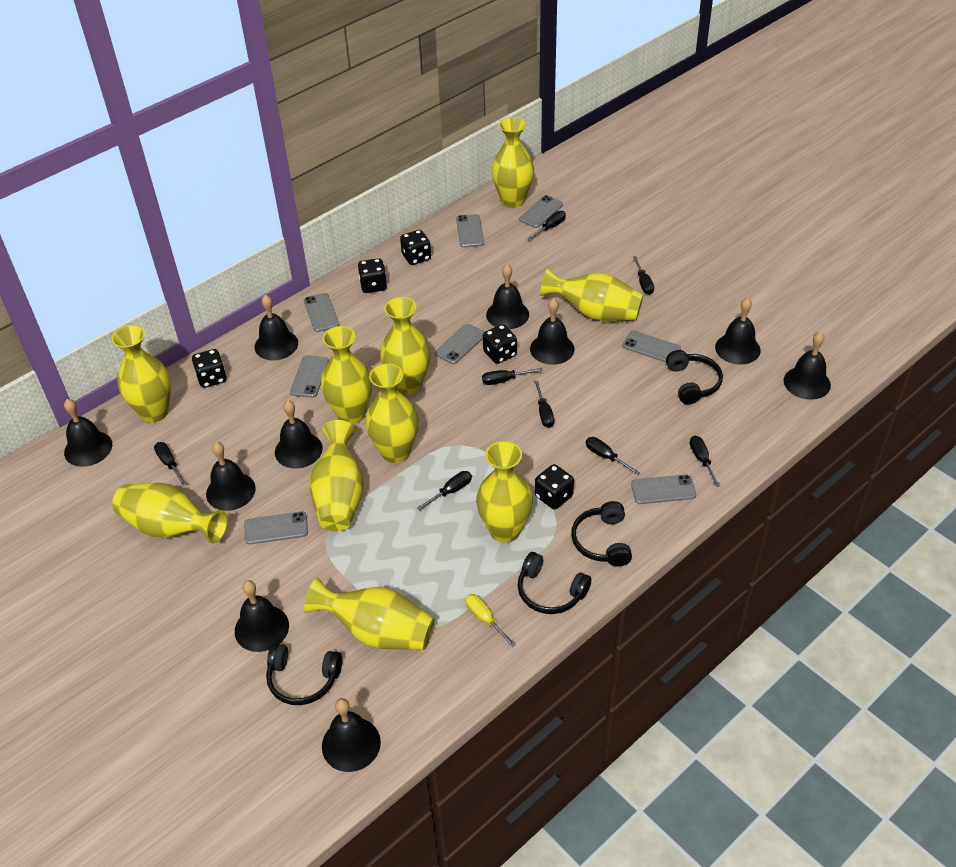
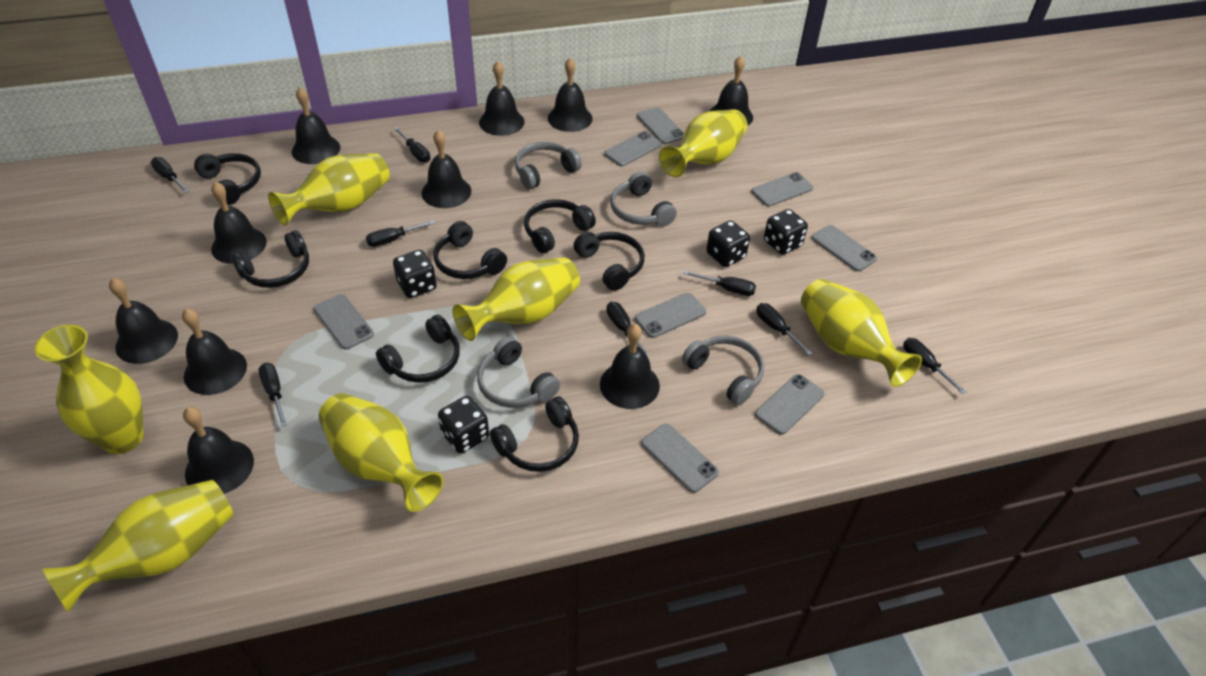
black dice: 5 -> 4
black headphones: 4 -> 7
grey headphones: 0 -> 4
yellow screwdriver: 1 -> 0
yellow vase: 10 -> 7

